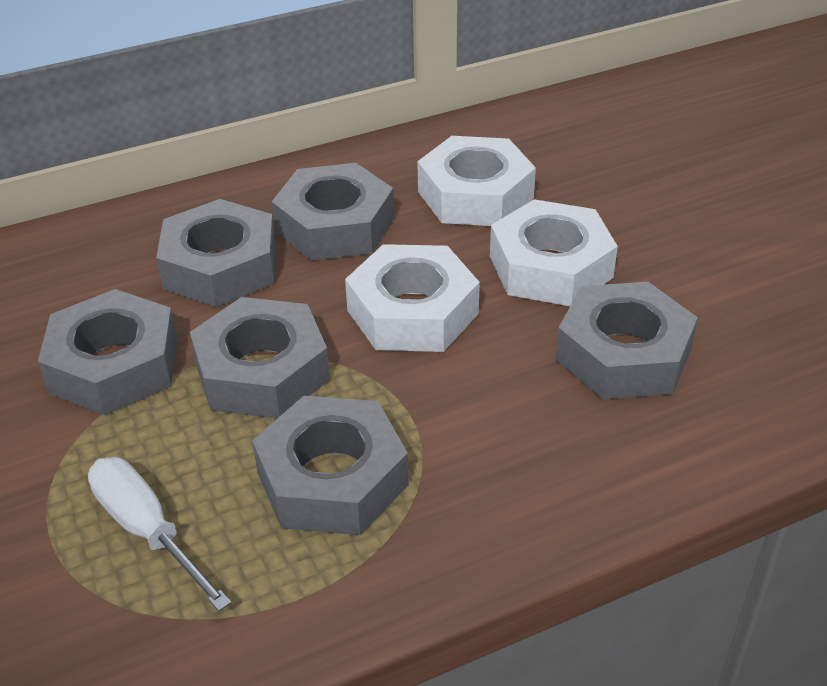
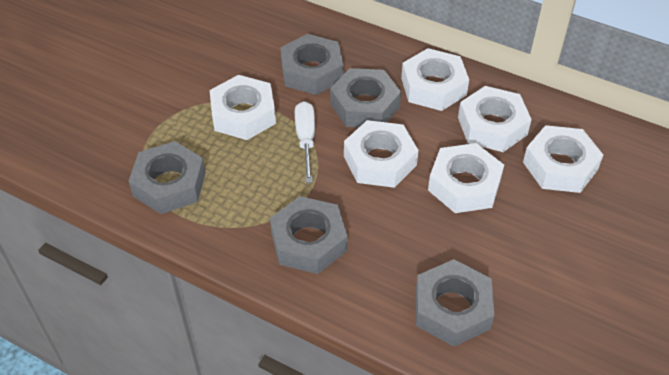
grey nut: 6 -> 5
white nut: 3 -> 6

